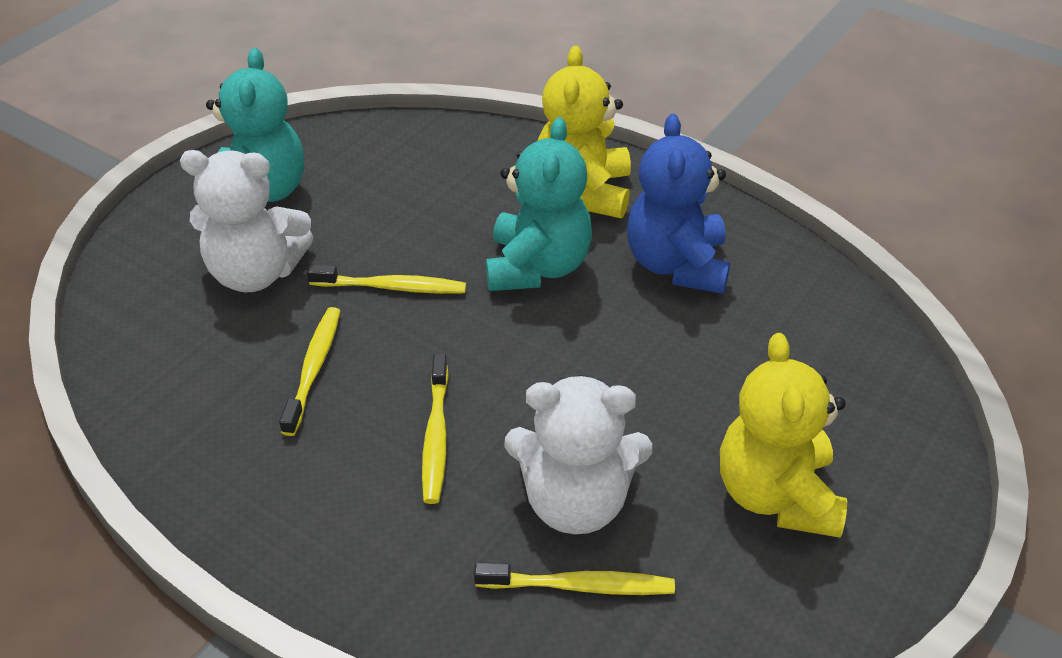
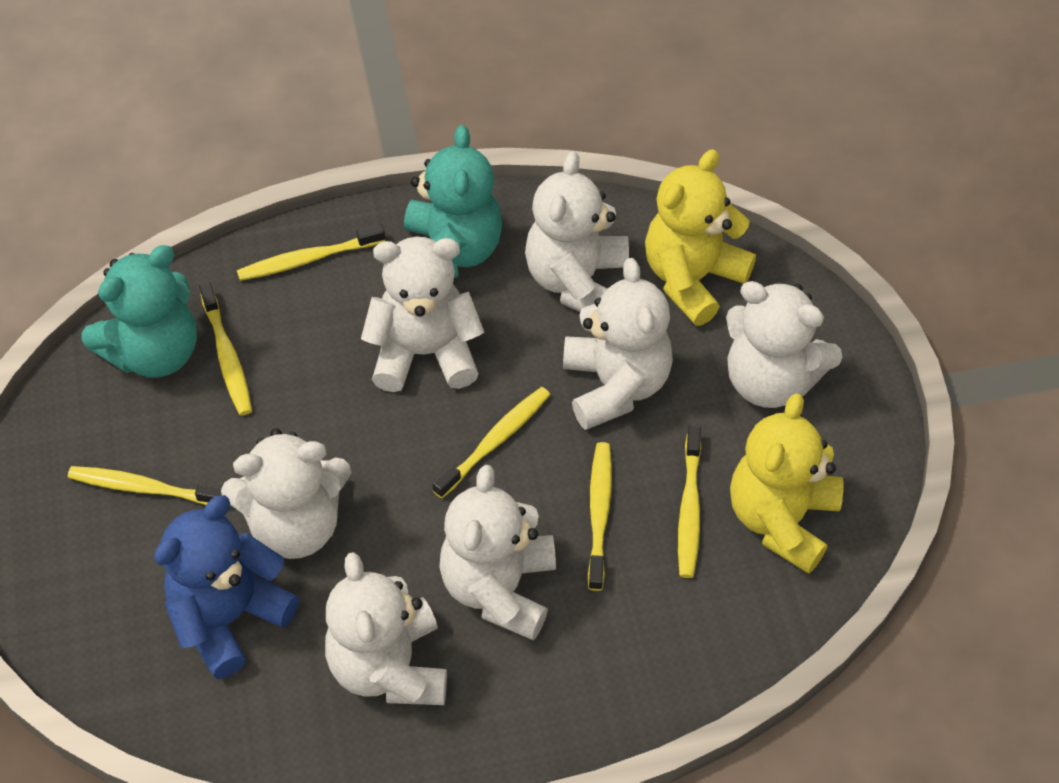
white teddy bear: 2 -> 7
yellow toothbrush: 4 -> 6

